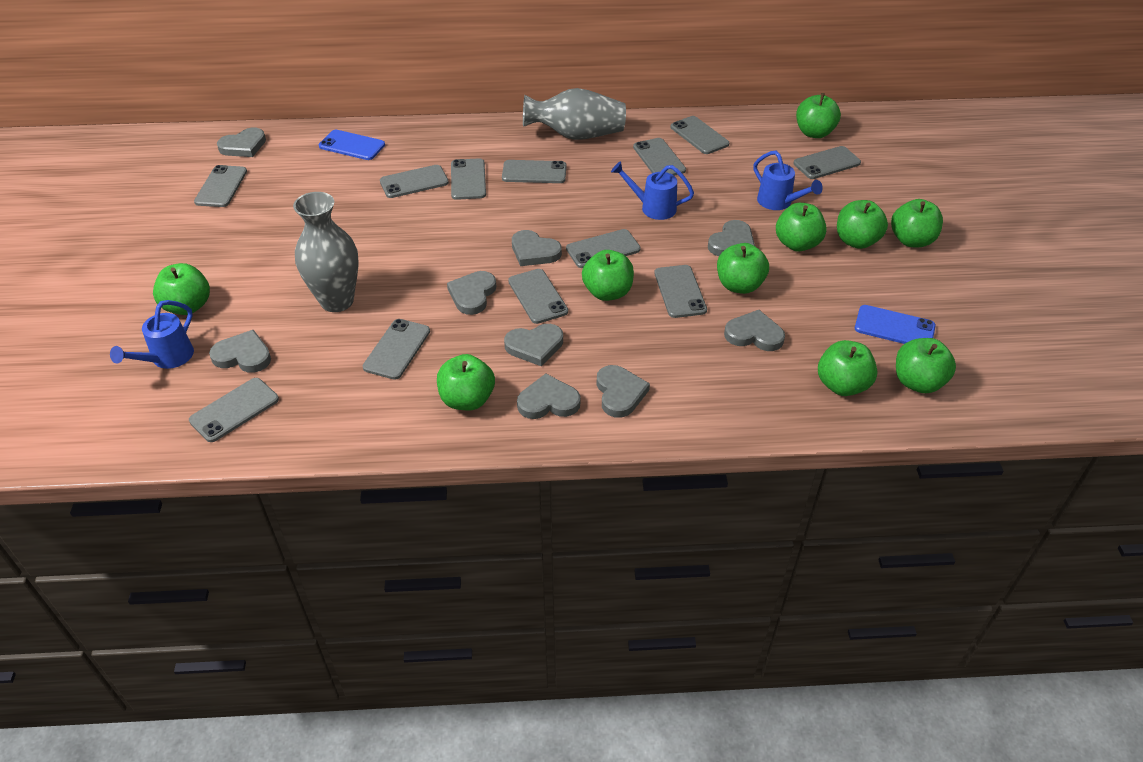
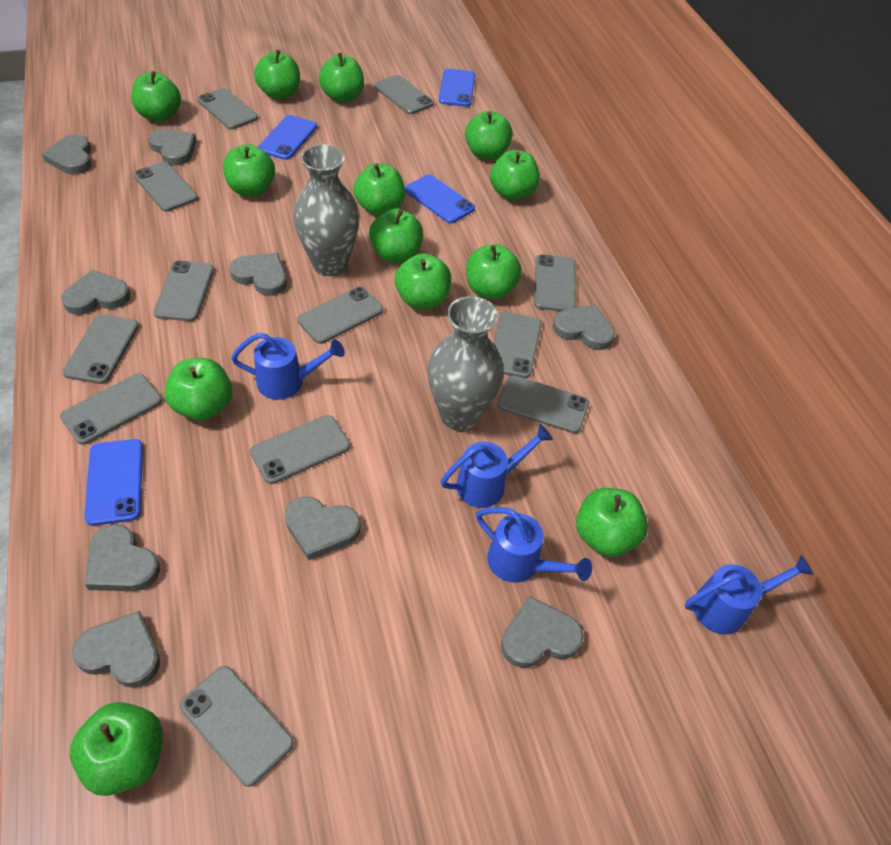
blue phone: 2 -> 4
blue watering can: 3 -> 4
green apple: 10 -> 13

